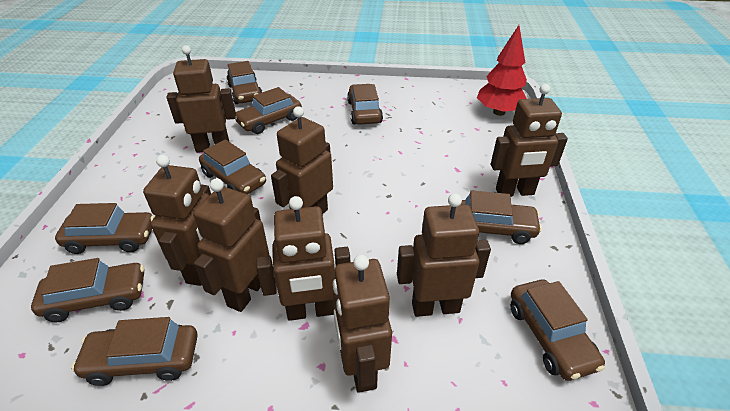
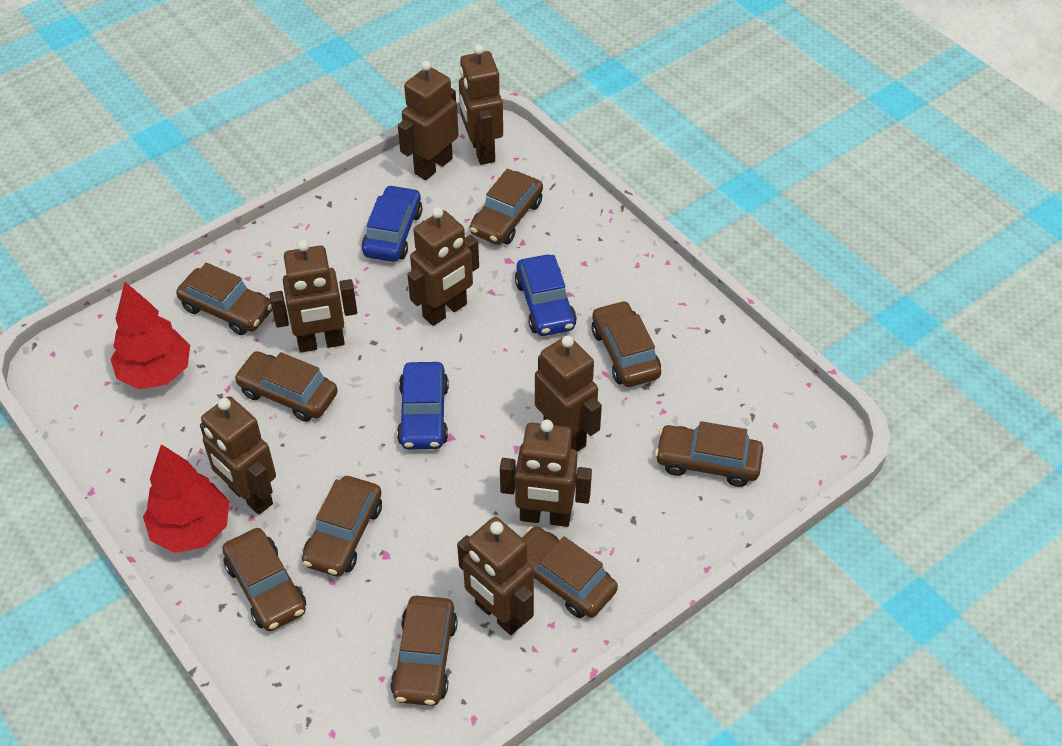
blue car: 0 -> 3
red tree: 1 -> 2

